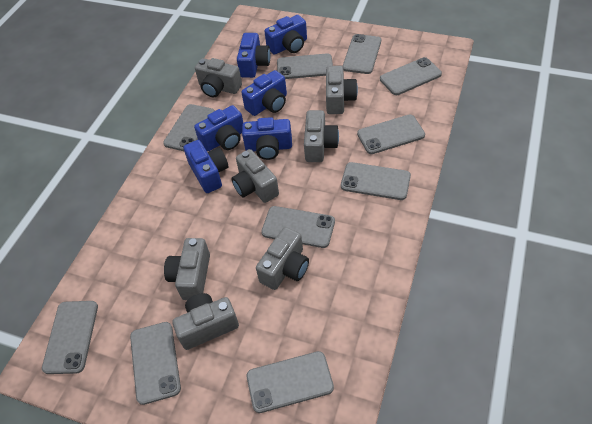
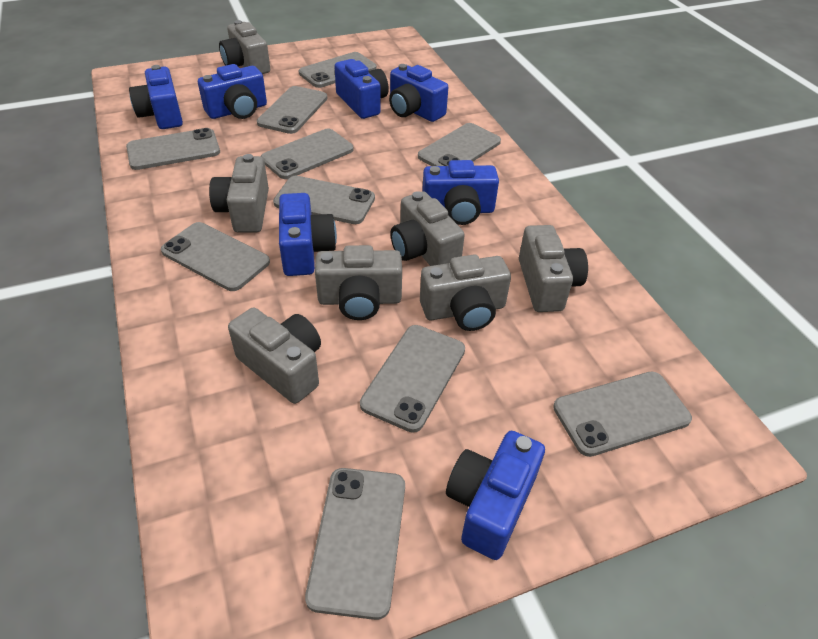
blue camera: 6 -> 7

